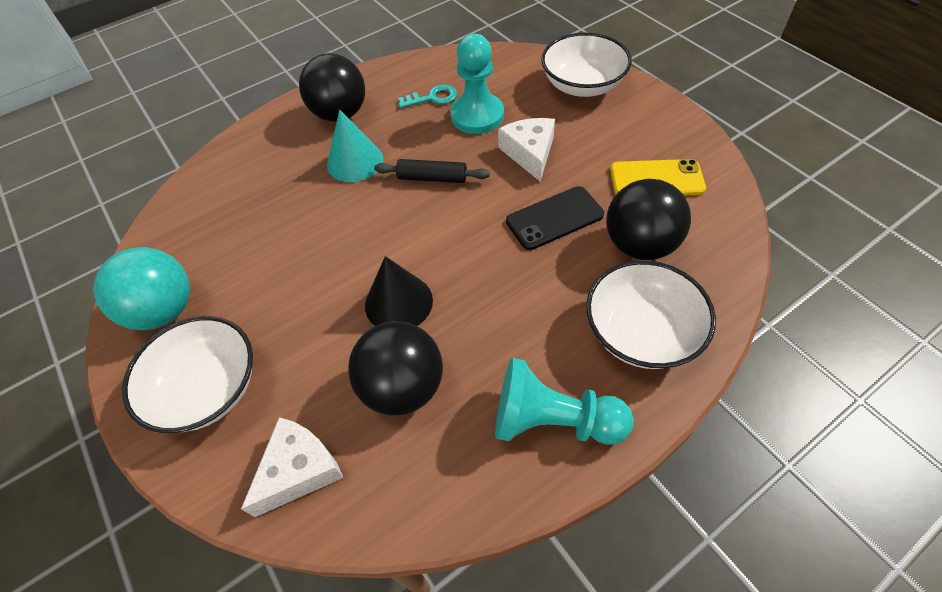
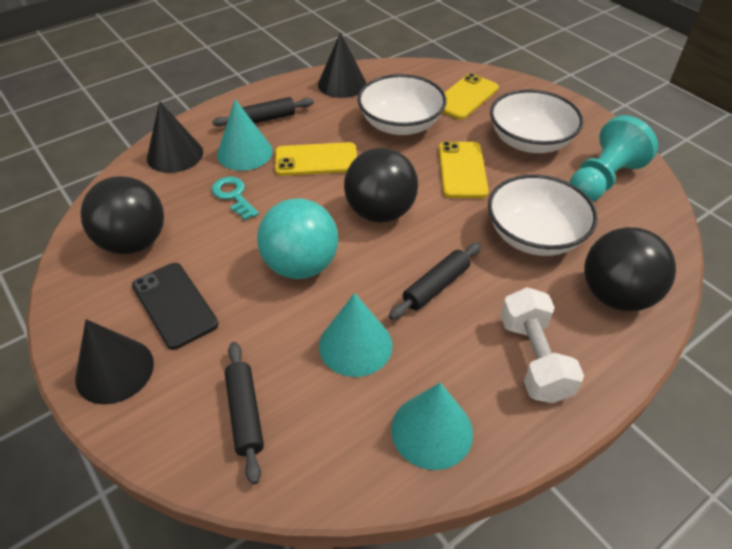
black cone: 1 -> 3
black rolling pin: 1 -> 3
turquoise cone: 1 -> 3
turquoise pawn: 2 -> 1
white cheese: 2 -> 0
white dumbbell: 0 -> 1
yellow phone: 1 -> 3

